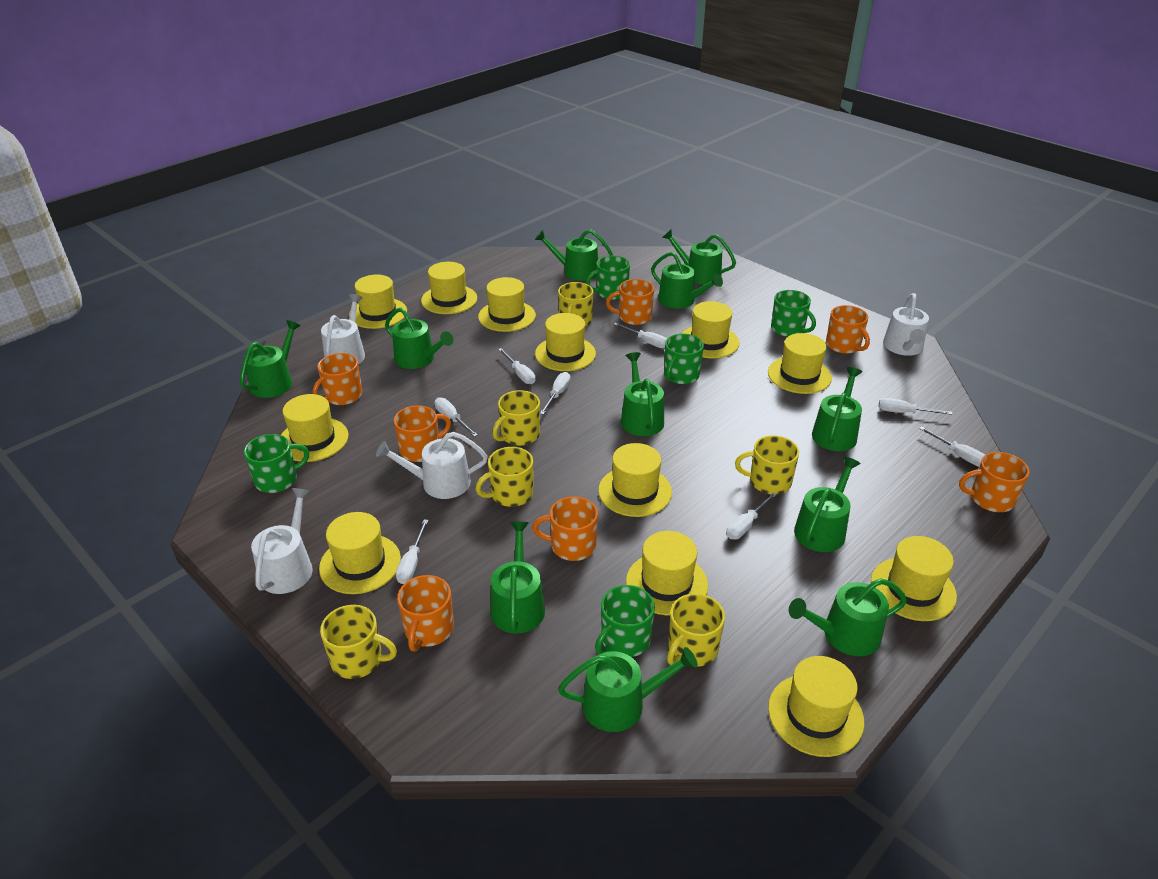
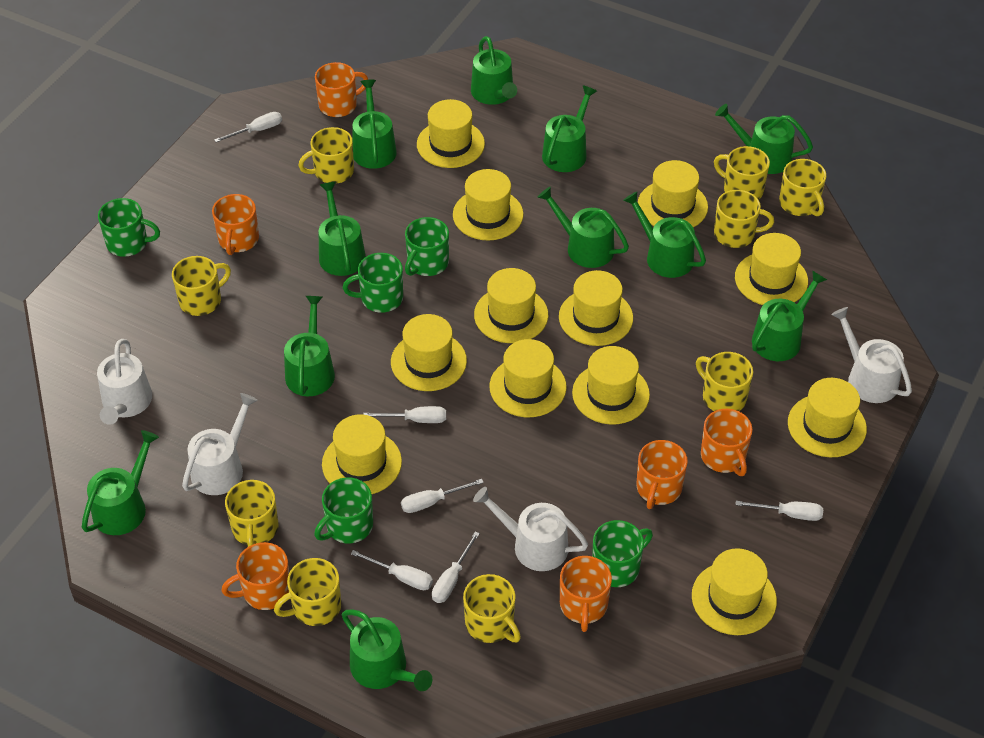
orange mug: 7 -> 6
white screwdriver: 8 -> 6
yellow mug: 6 -> 9

